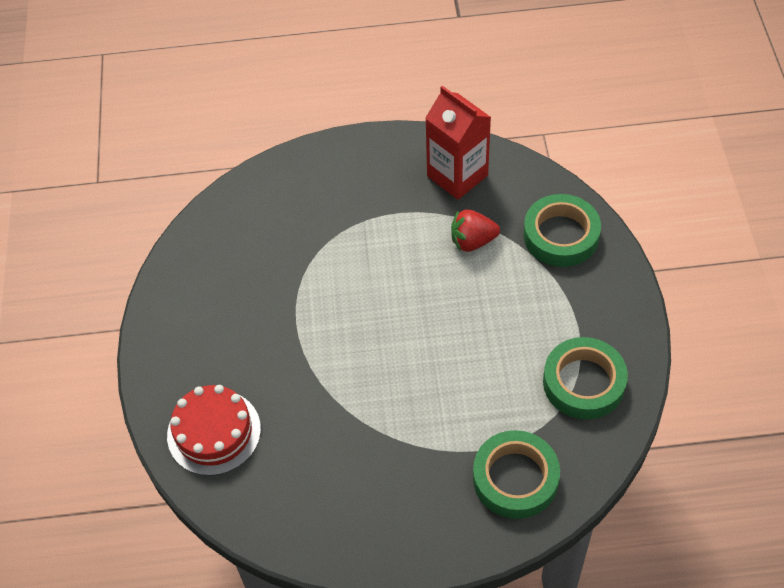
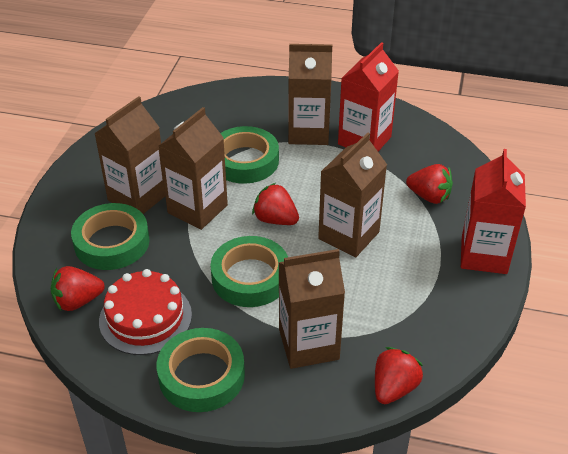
brown carton: 0 -> 5
green tape: 3 -> 4
red carton: 1 -> 2
red strawberry: 1 -> 4

